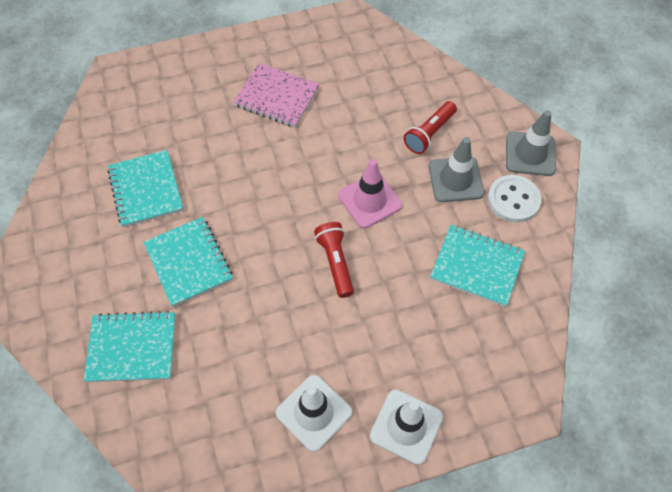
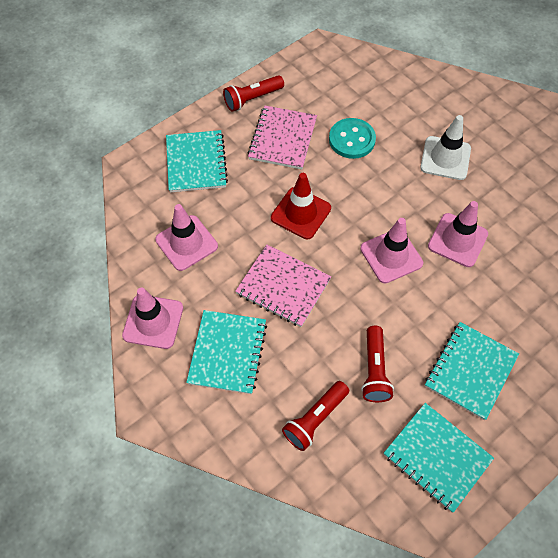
grey traffic cone: 2 -> 0
pink notebook: 1 -> 2
pink traffic cone: 1 -> 4
red flashlight: 2 -> 3
red traffic cone: 0 -> 1
turquoise button: 0 -> 1
white button: 1 -> 0
white traffic cone: 2 -> 1

